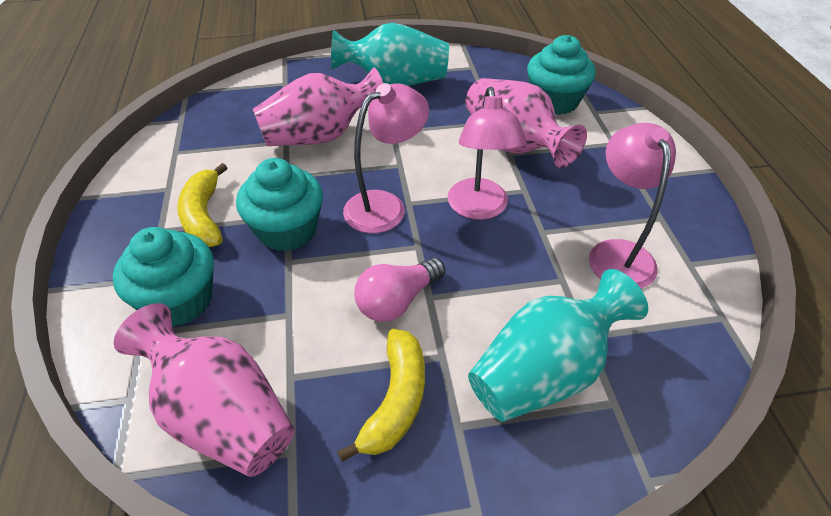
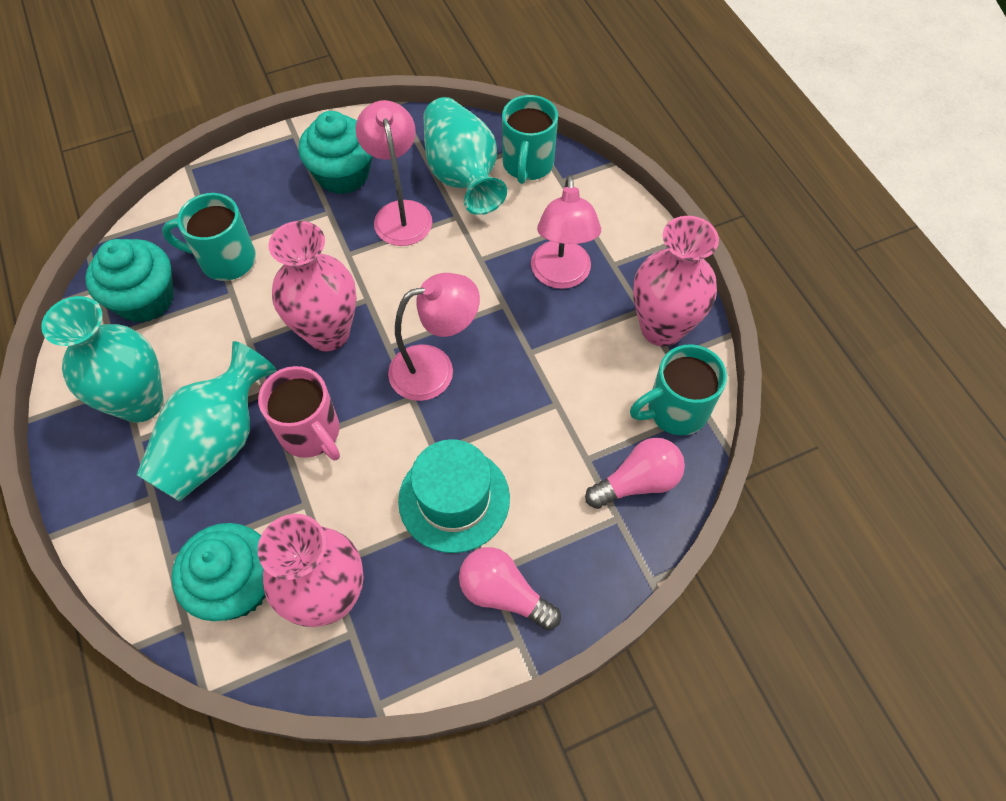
pink light bulb: 1 -> 2
pink mug: 0 -> 1
turquoise hat: 0 -> 1
turquoise mug: 0 -> 3
turquoise vase: 2 -> 3
yellow banana: 2 -> 0

